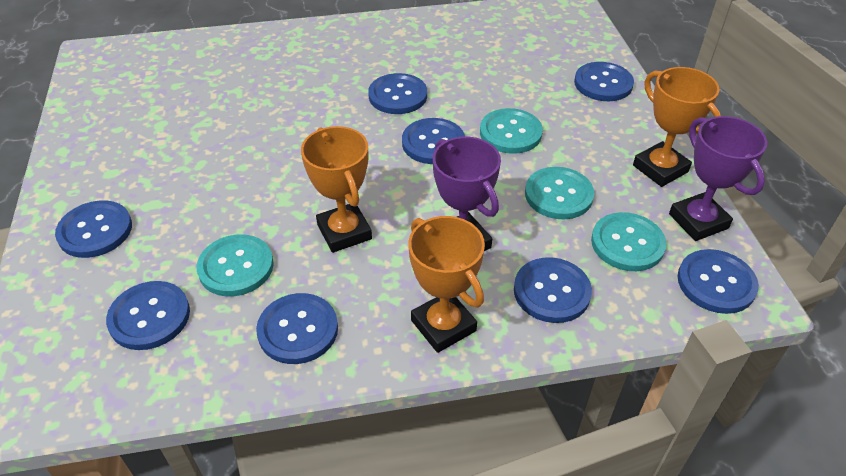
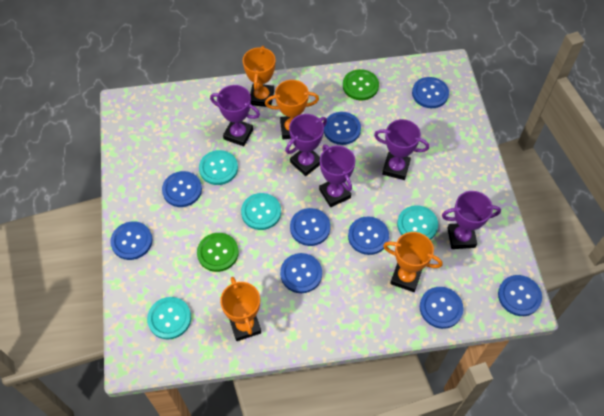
blue button: 8 -> 9
green button: 0 -> 2
orange trophy: 3 -> 4
purple trophy: 2 -> 5

